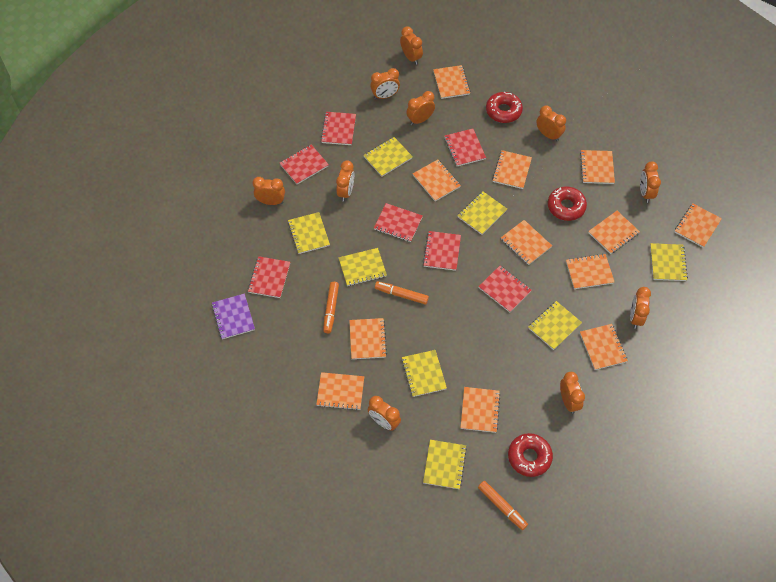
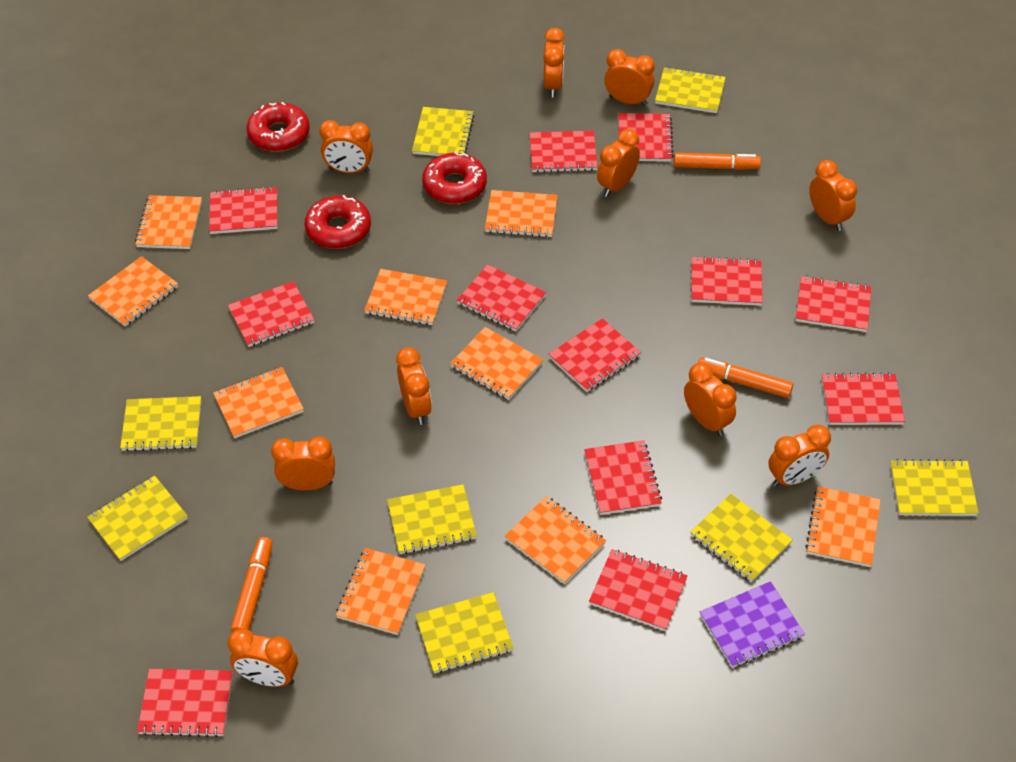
orange notebook: 12 -> 9
red notebook: 7 -> 12

